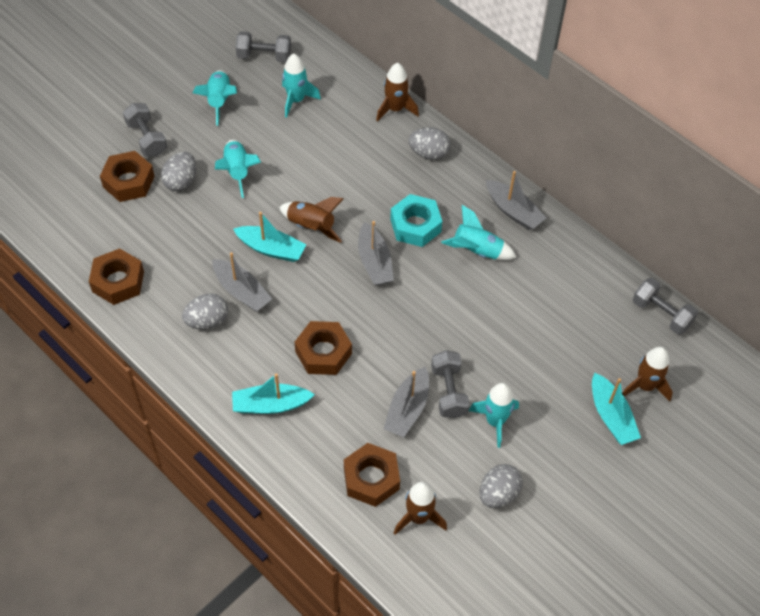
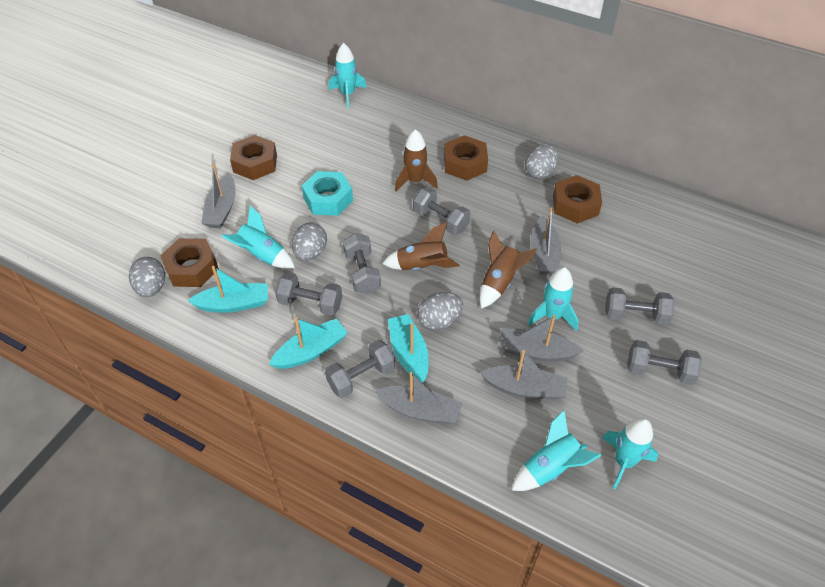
brown rocket: 4 -> 3
grey boat: 4 -> 5
grey dumbbell: 4 -> 6

